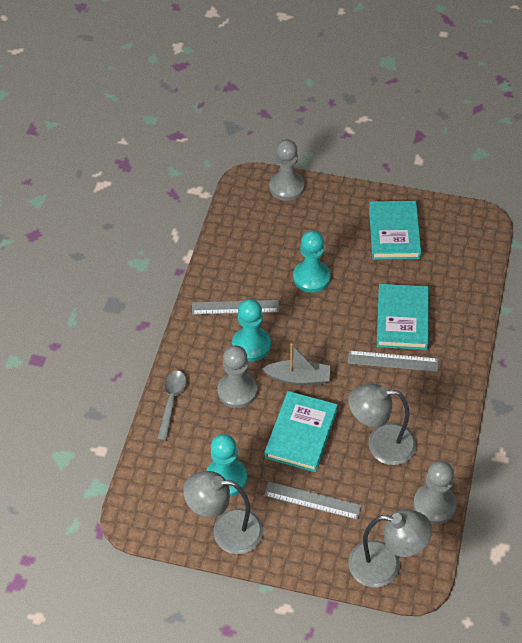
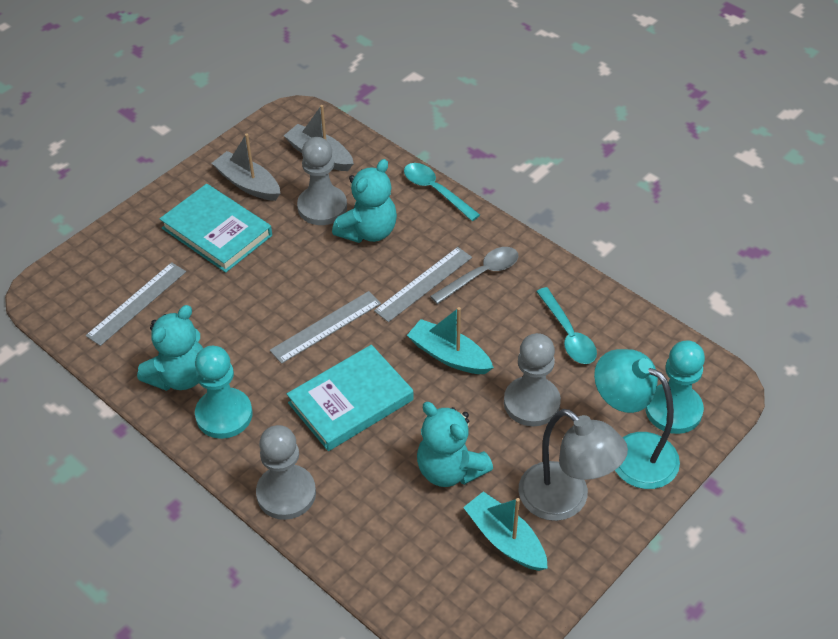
grey boat: 1 -> 2
grey lamp: 3 -> 1
turquoise boat: 0 -> 2
turquoise book: 3 -> 2
turquoise lamp: 0 -> 1
turquoise pawn: 3 -> 2
turquoise spoon: 0 -> 2
turquoise teddy bear: 0 -> 3

